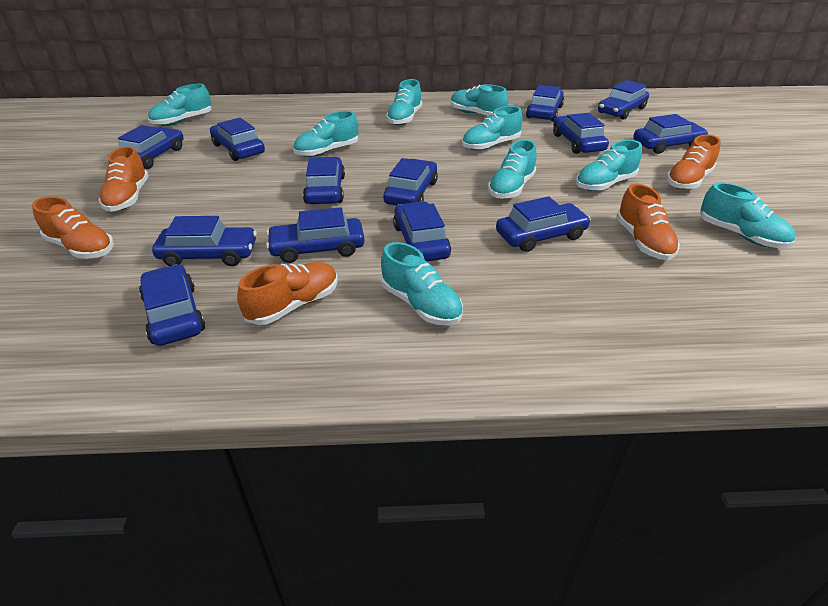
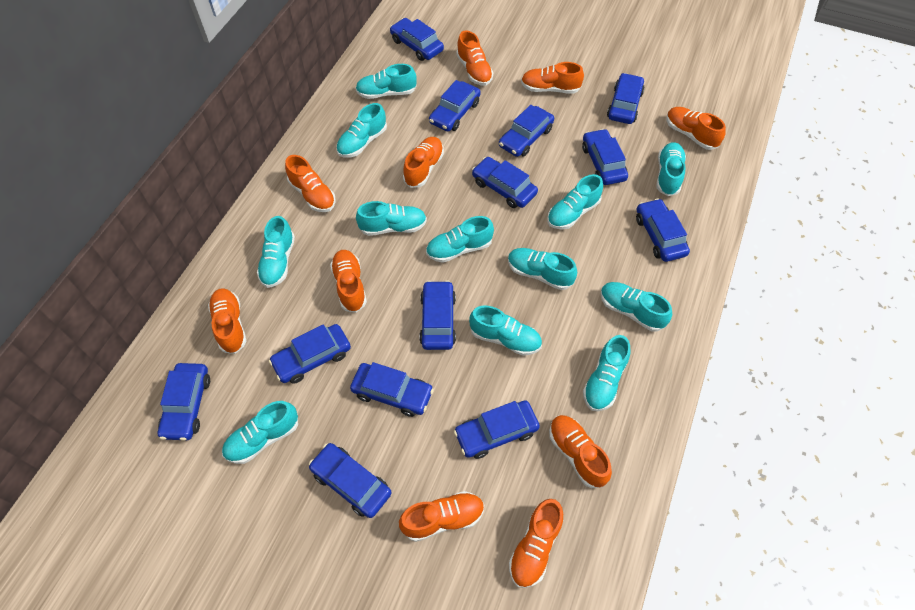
orange shoe: 5 -> 10
turquoise shoe: 9 -> 12

